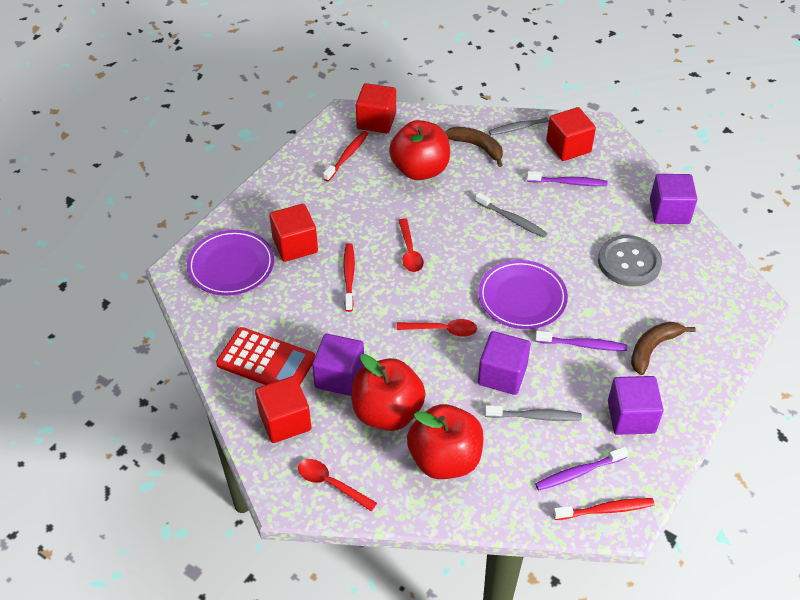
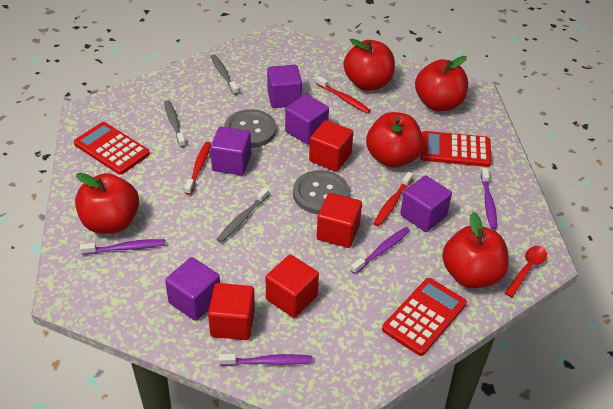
brown banana: 2 -> 0
grey button: 1 -> 2
purple cube: 4 -> 5
purple plate: 2 -> 0
purple toothbrush: 3 -> 4
red apple: 3 -> 5
red calculator: 1 -> 3
red spoon: 3 -> 1

